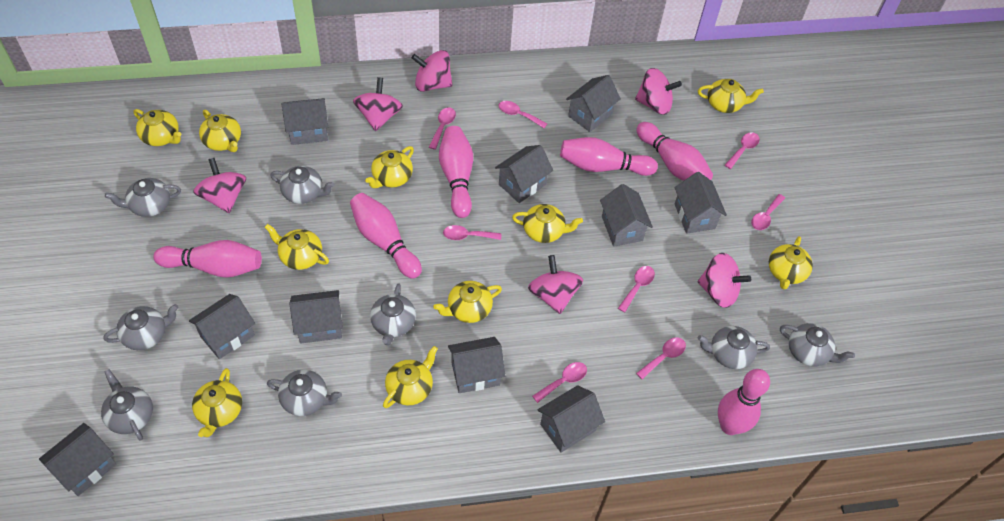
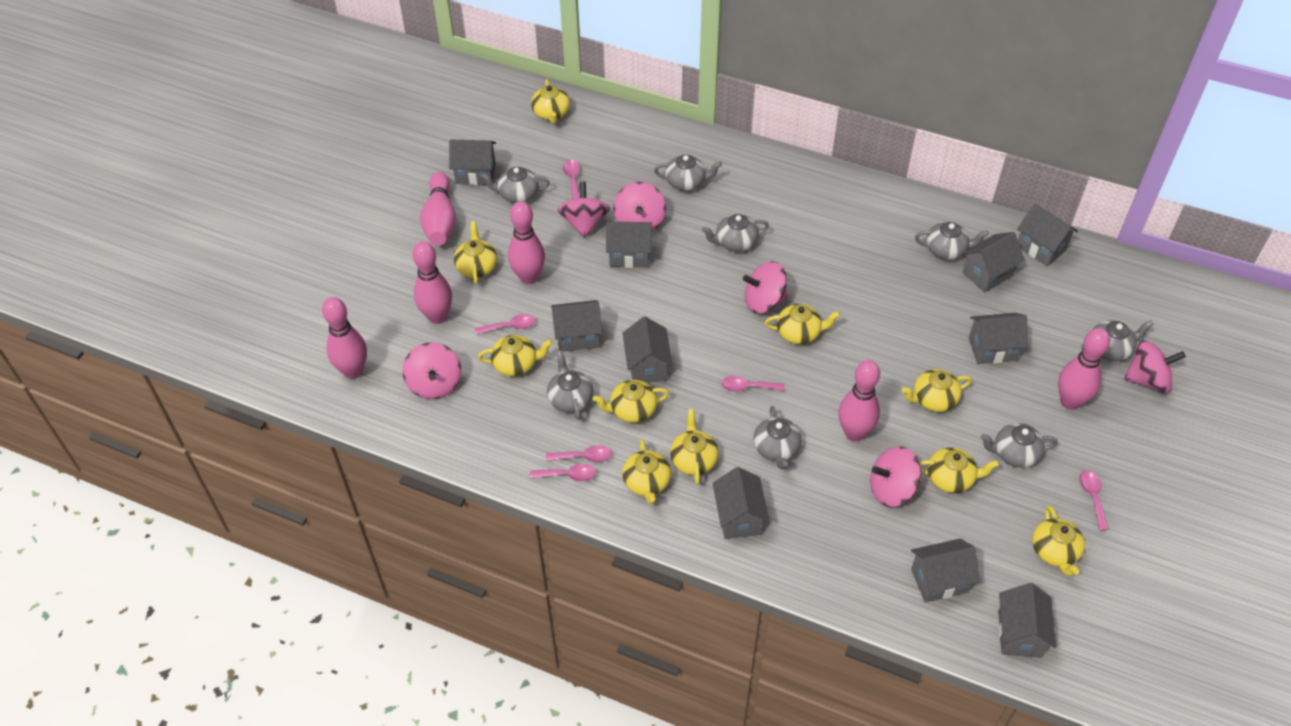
pink spoon: 8 -> 6

